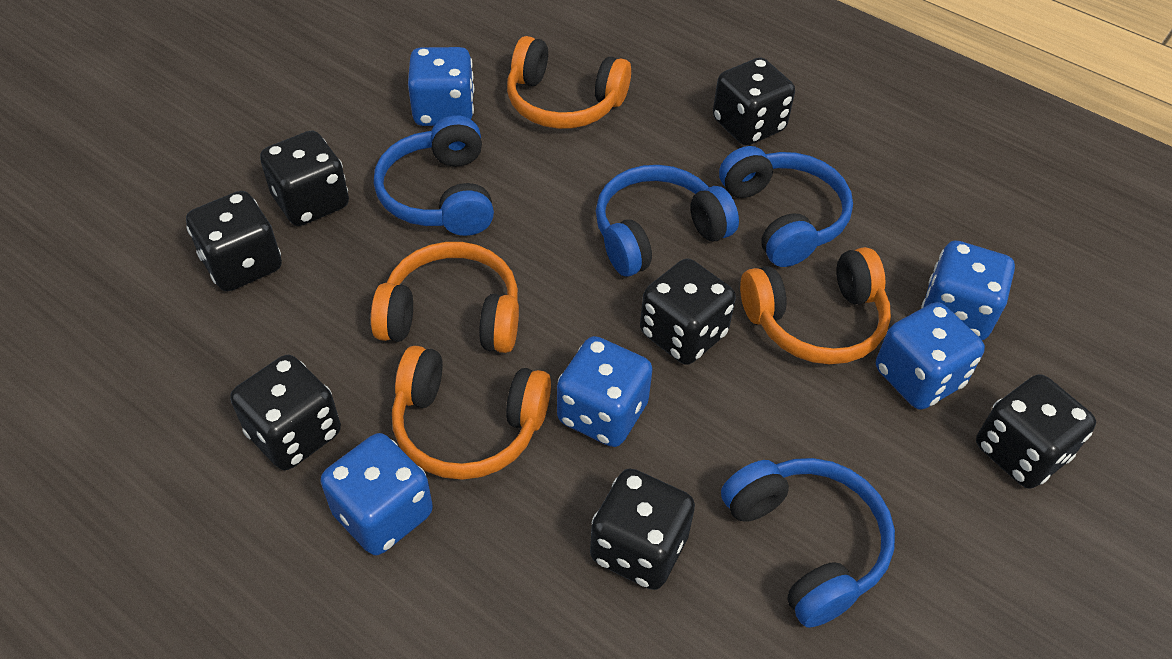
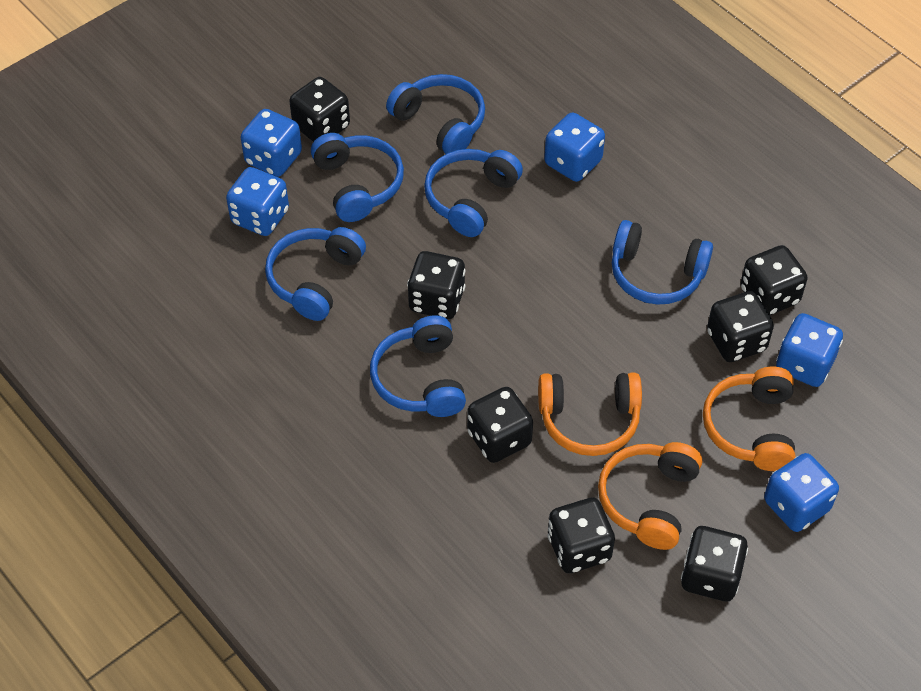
blue headphones: 4 -> 6
orange headphones: 4 -> 3

